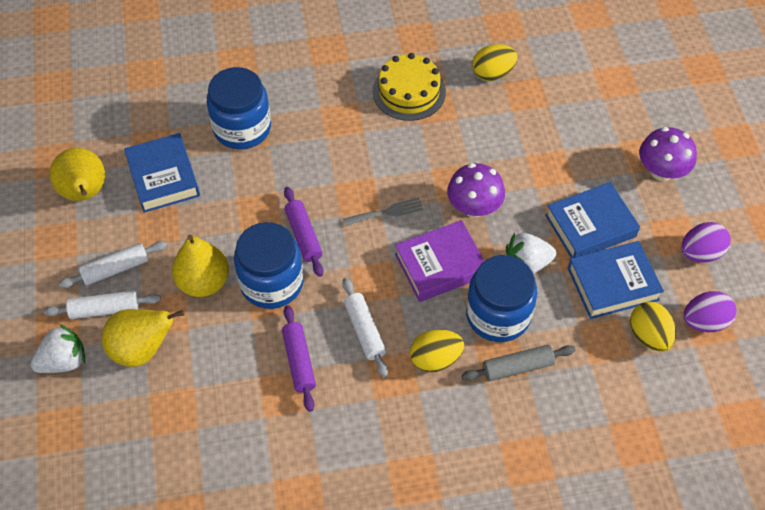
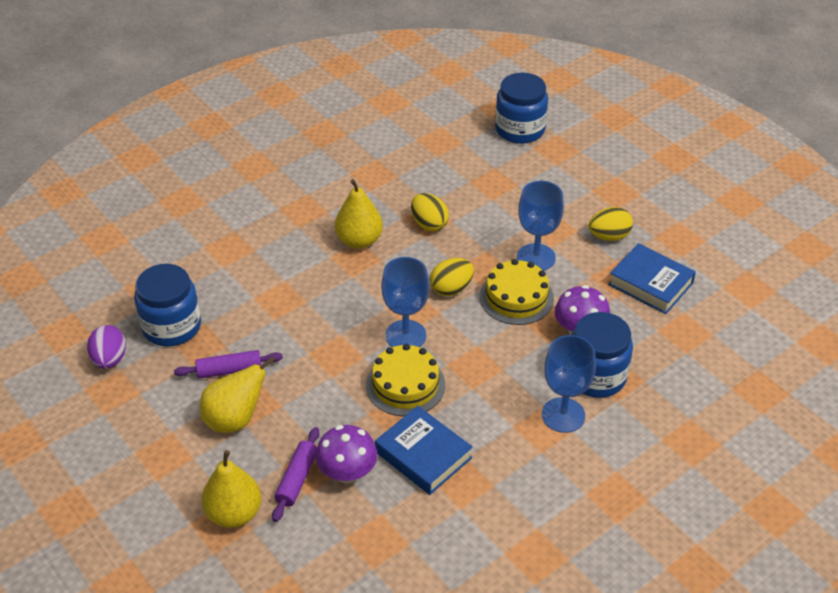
blue book: 3 -> 2
blue goblet: 0 -> 3
grey fork: 1 -> 0
grey rolling pin: 1 -> 0
purple book: 1 -> 0
purple egg: 2 -> 1
white rolling pin: 3 -> 0
white strawberry: 2 -> 0
yellow cake: 1 -> 2

